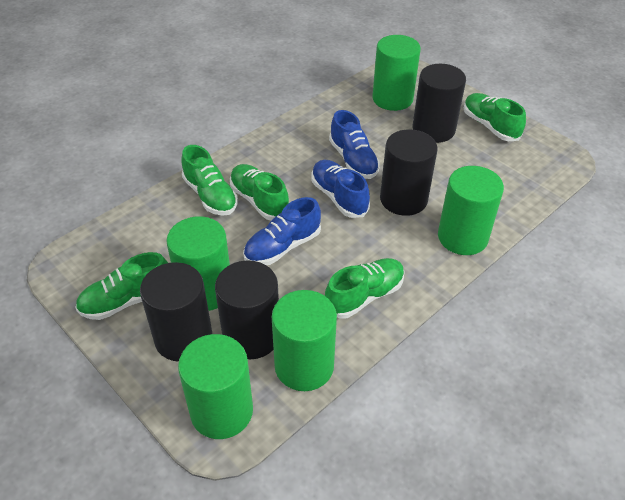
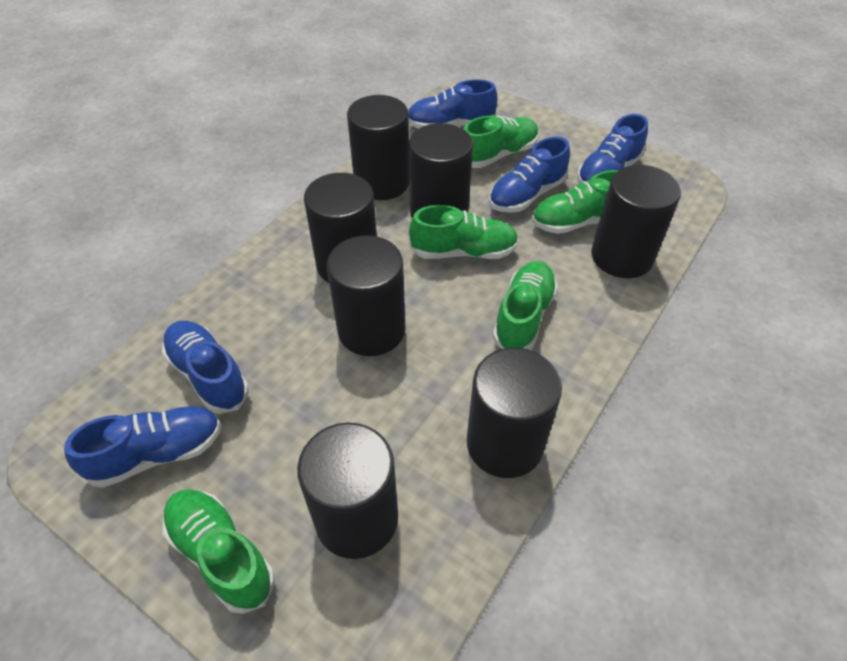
black cylinder: 4 -> 7
blue shoe: 3 -> 5
green cylinder: 5 -> 0

